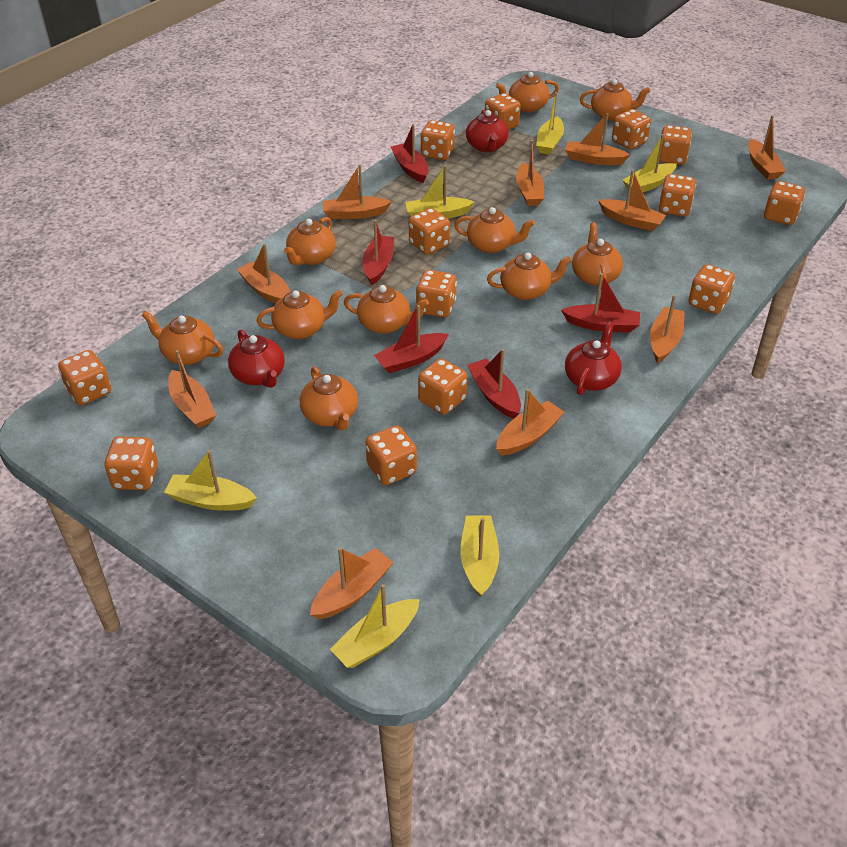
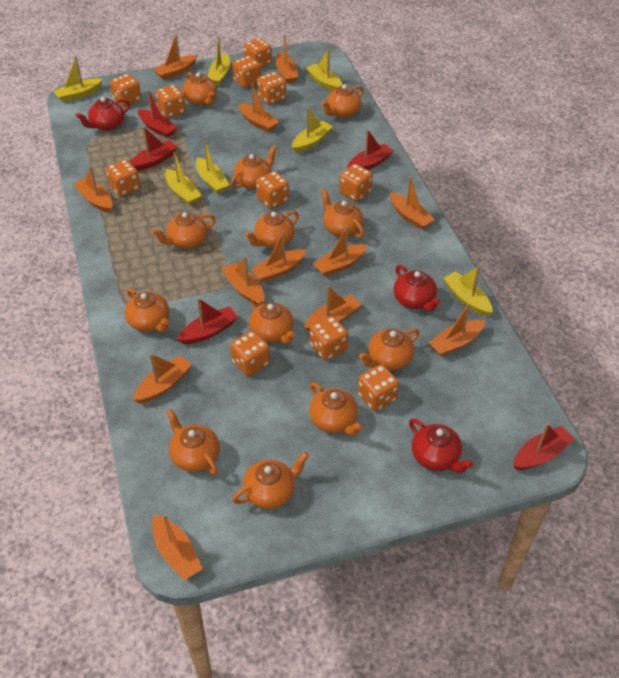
orange boat: 10 -> 12
orange dice: 13 -> 11
orange teapot: 10 -> 12
yellow boat: 6 -> 7

